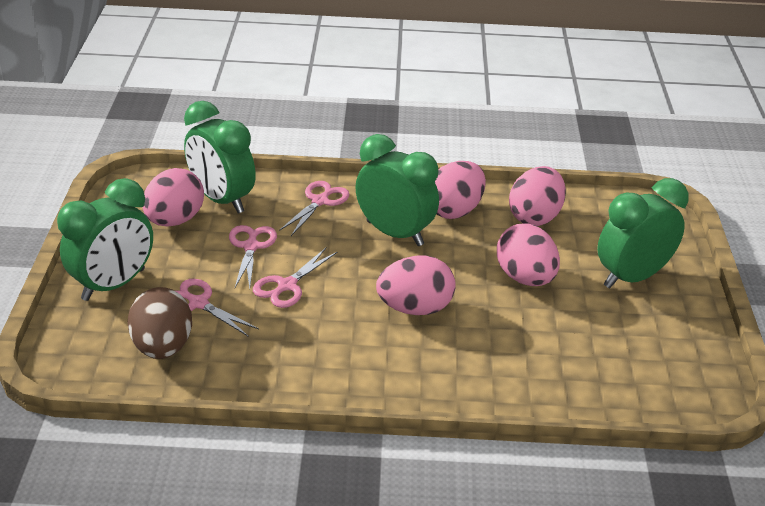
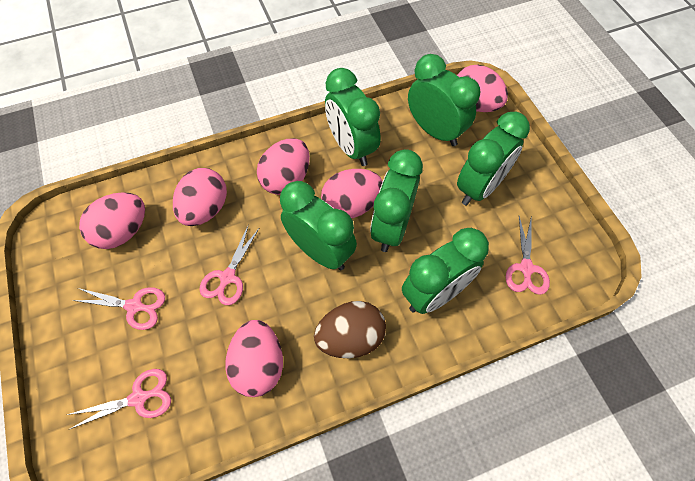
green clock: 4 -> 6
pink egg: 5 -> 6

